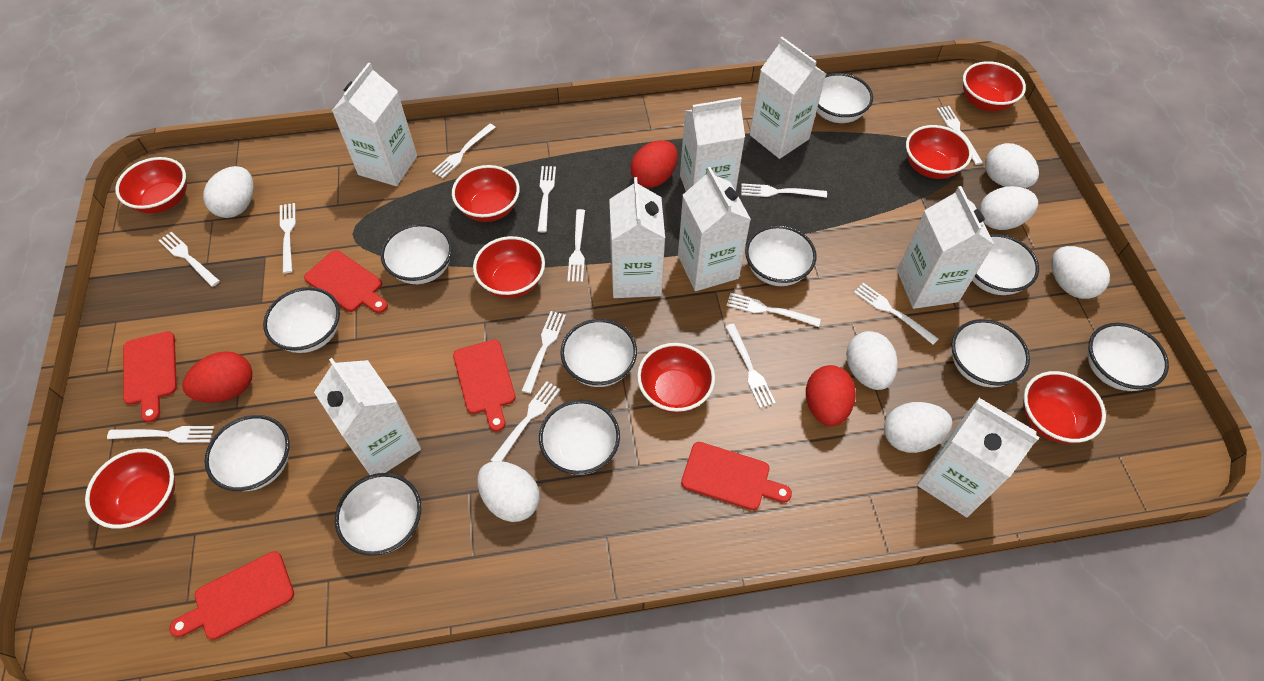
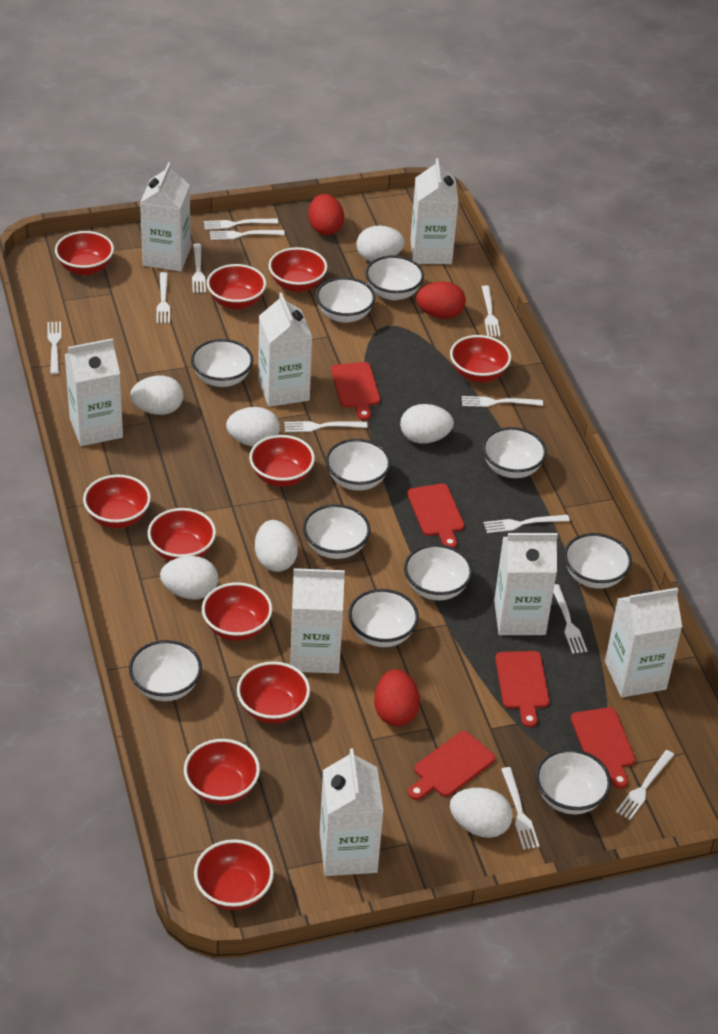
red bowl: 8 -> 11
white fork: 13 -> 12

